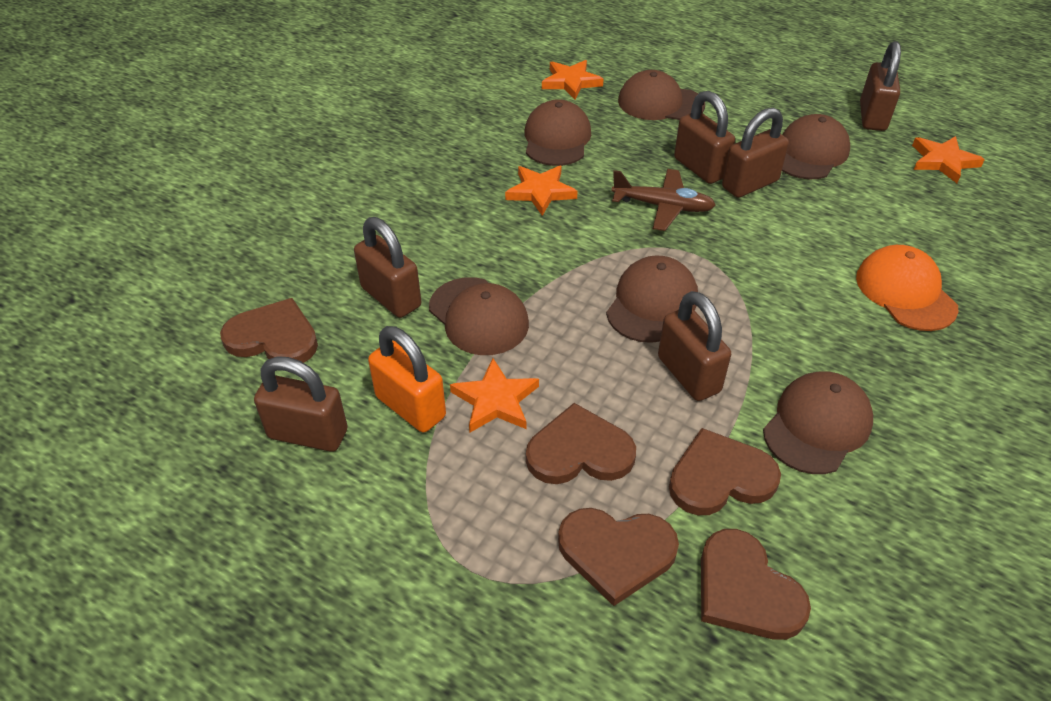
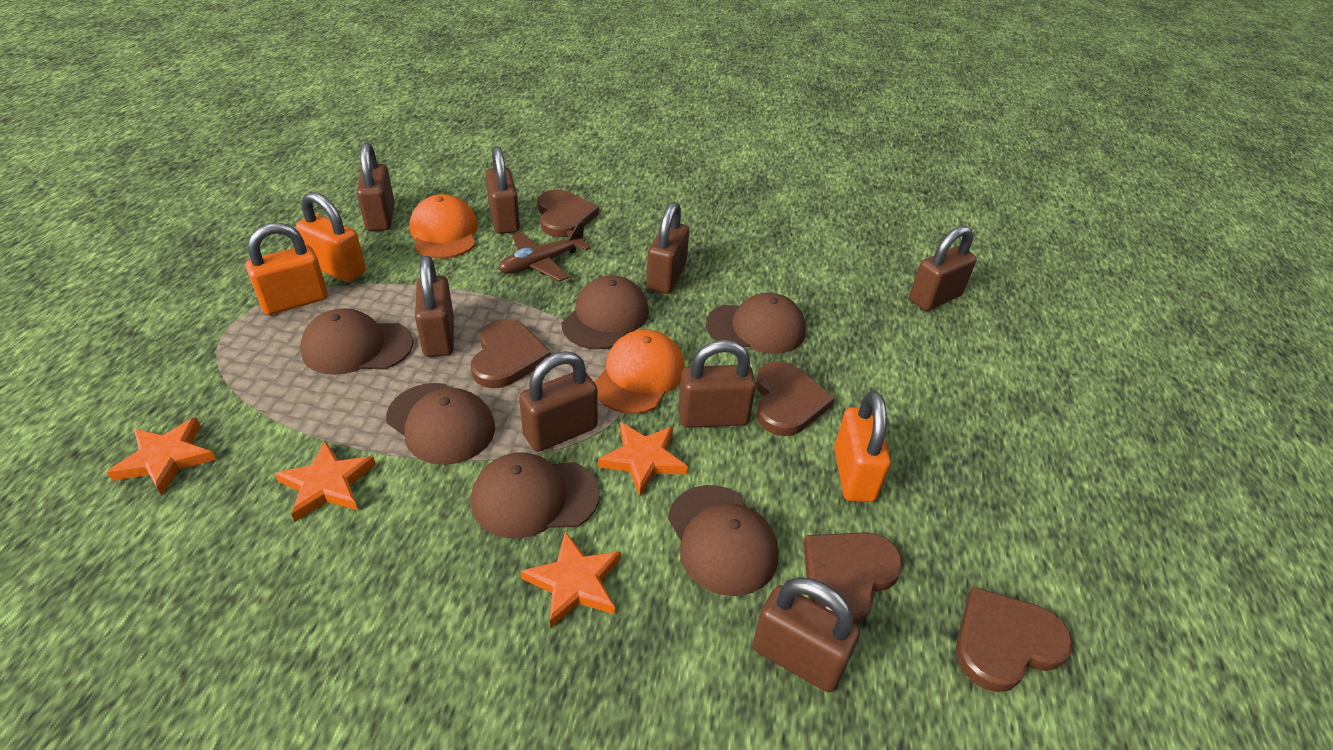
brown padlock: 6 -> 8
orange cap: 1 -> 2
orange padlock: 1 -> 3

